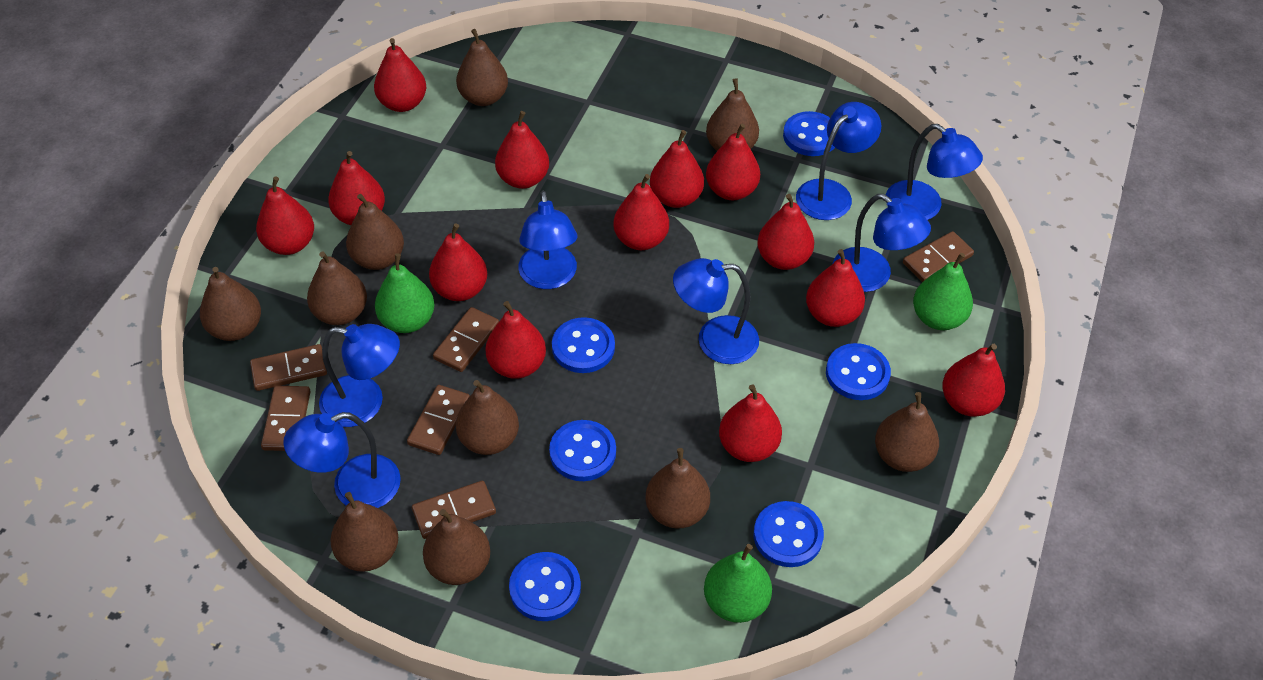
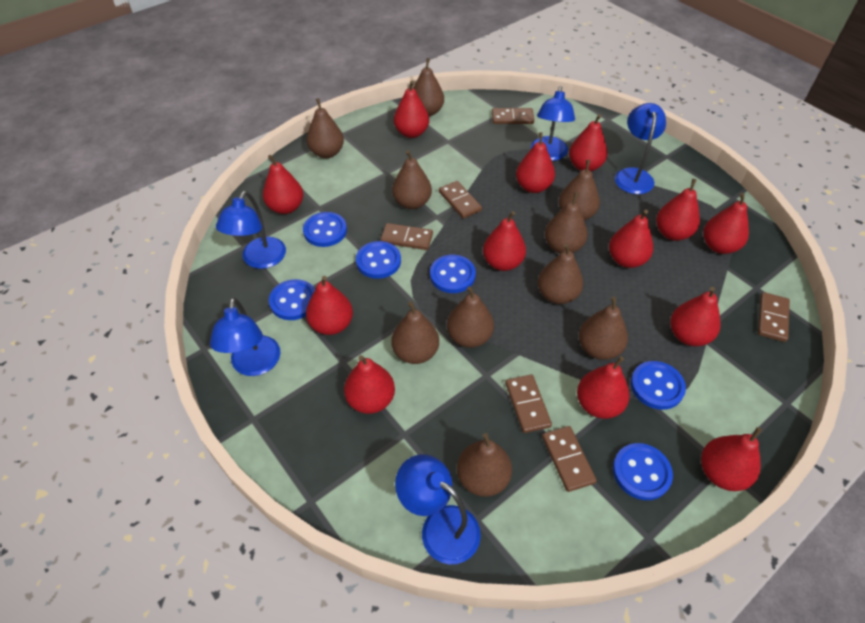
blue lamp: 7 -> 5
green pear: 3 -> 0

